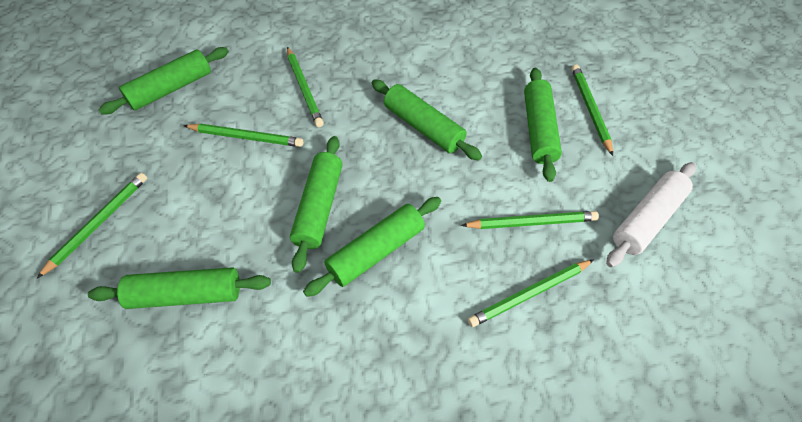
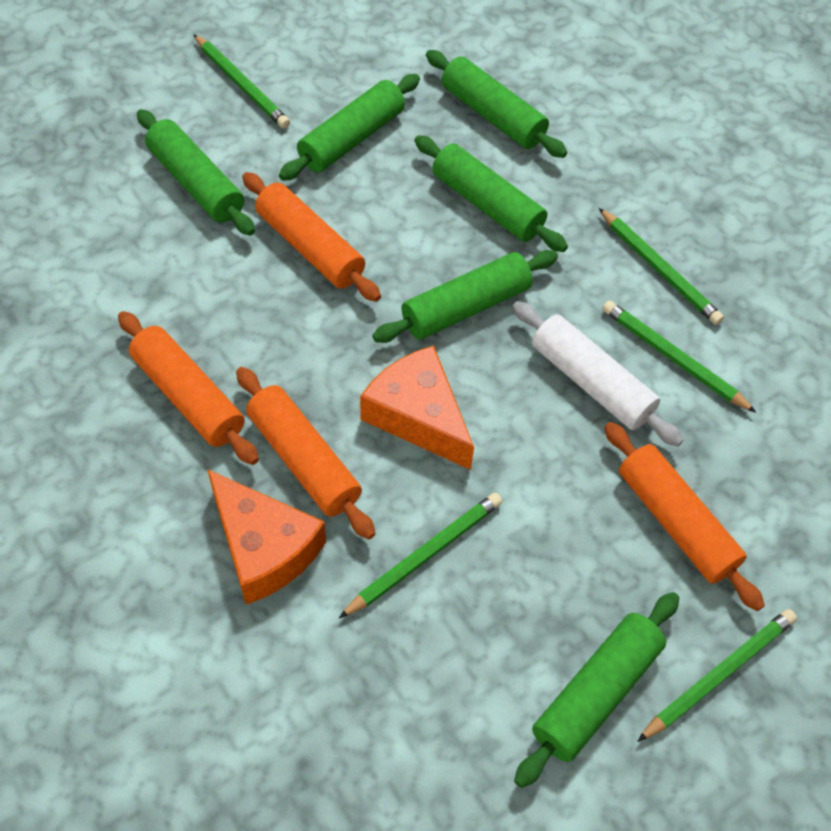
green pencil: 6 -> 5
orange cheese: 0 -> 2
orange rolling pin: 0 -> 4

